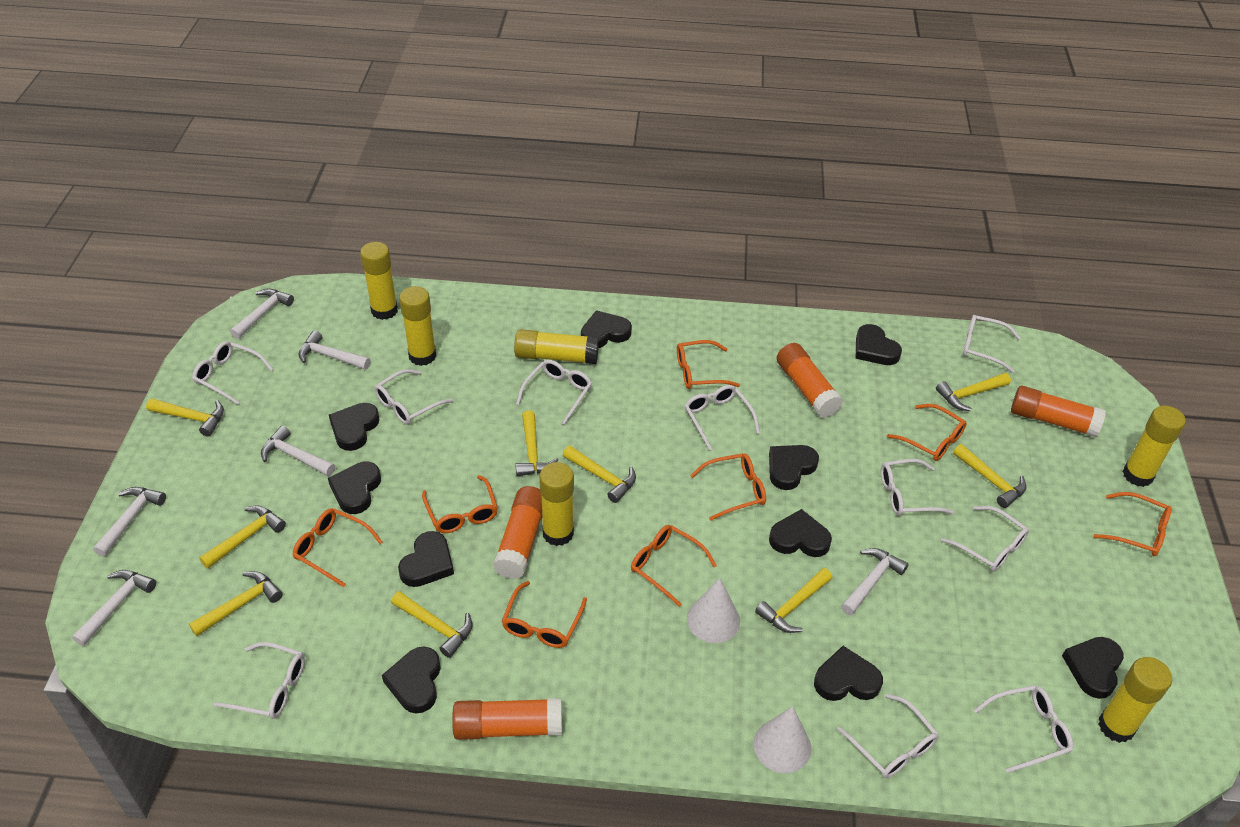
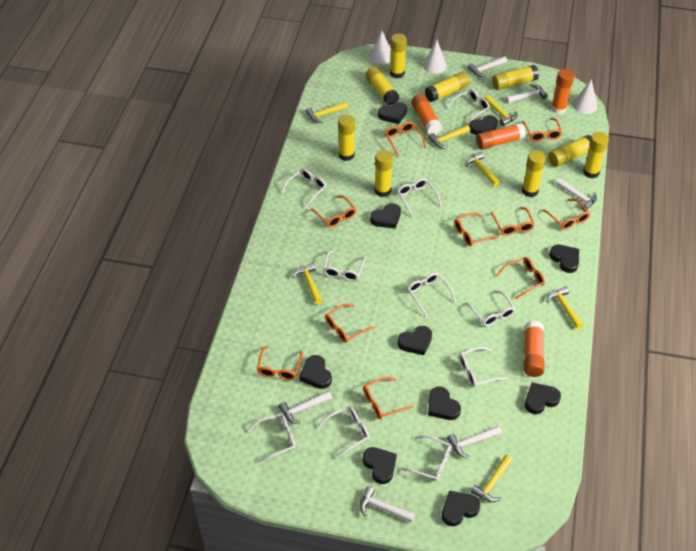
orange glasses: 8 -> 10
white cone: 2 -> 3
yellow glue stick: 6 -> 9
yellow hammer: 9 -> 7

